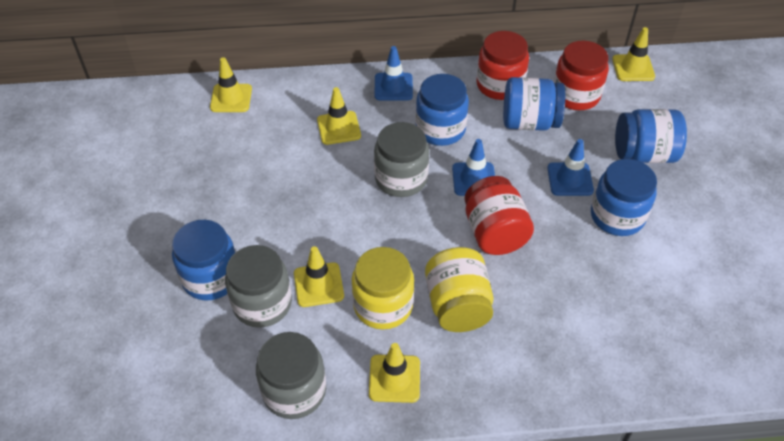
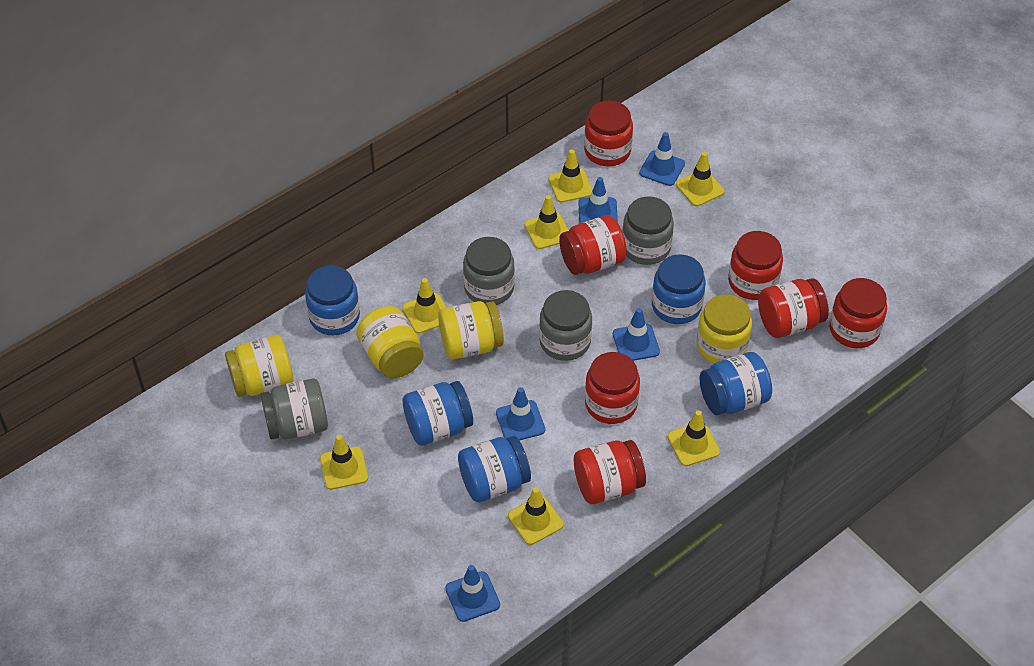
blue traffic cone: 3 -> 5
grey jar: 3 -> 4
red jar: 3 -> 7
yellow jar: 2 -> 4
yellow traffic cone: 5 -> 7

